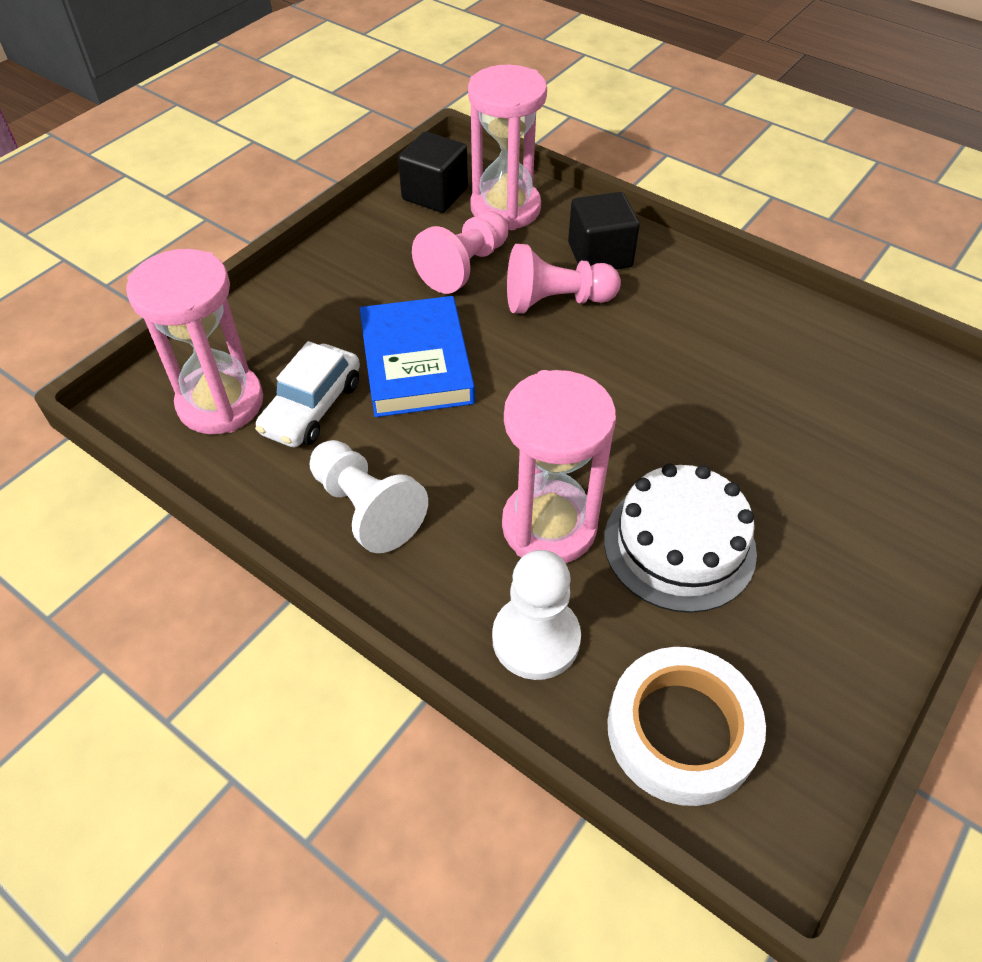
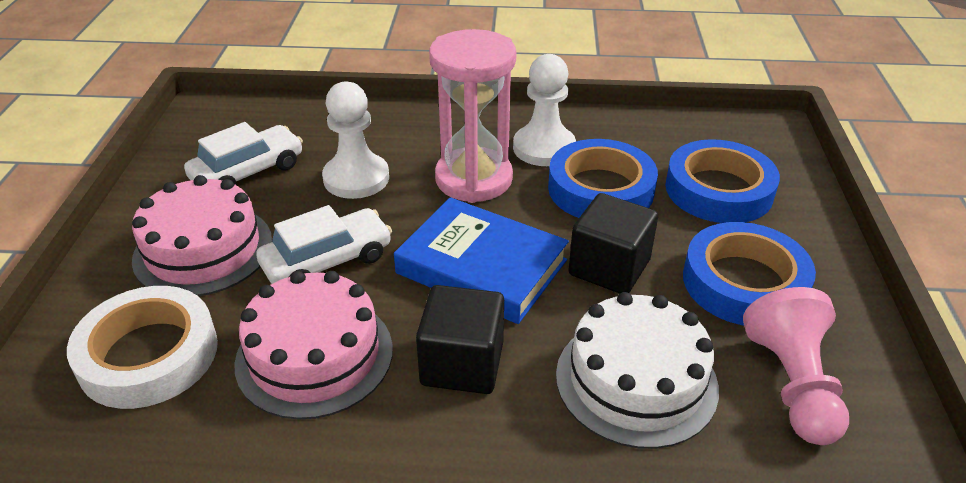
blue tape: 0 -> 3
pink cake: 0 -> 2
pink hourglass: 3 -> 1
pink pawn: 2 -> 1
white car: 1 -> 2

